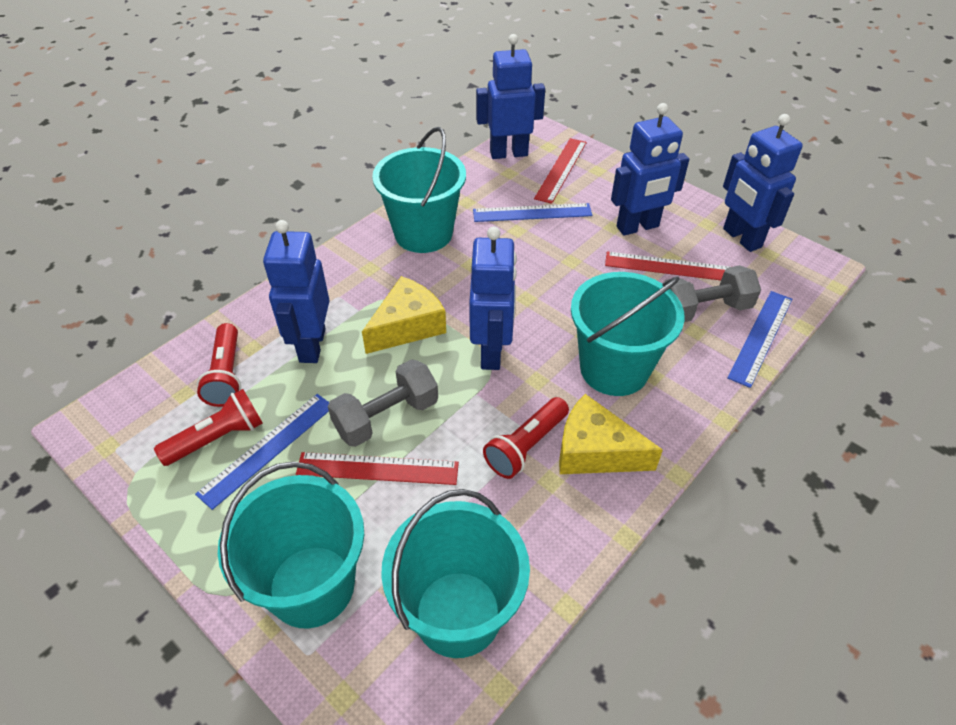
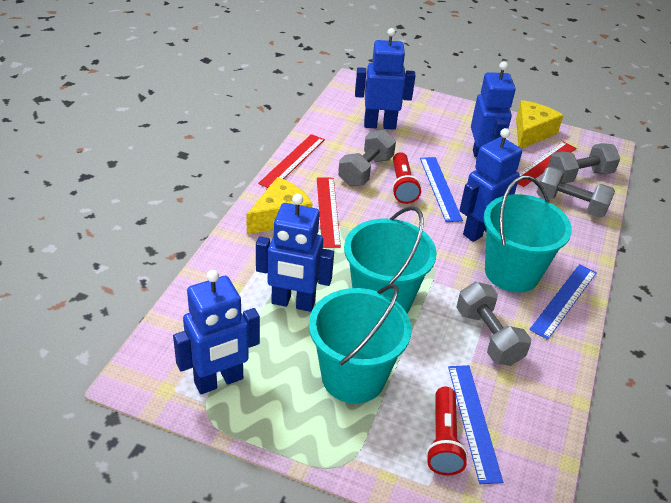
grey dumbbell: 2 -> 4
red flashlight: 3 -> 2
turquoise bucket: 4 -> 3

